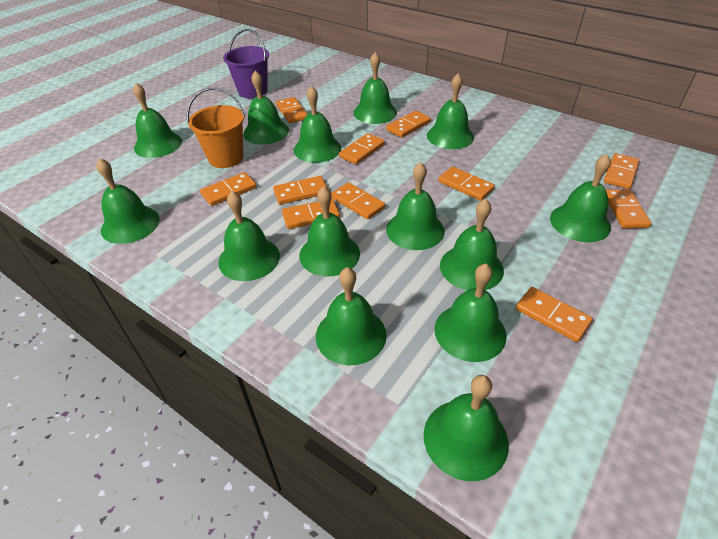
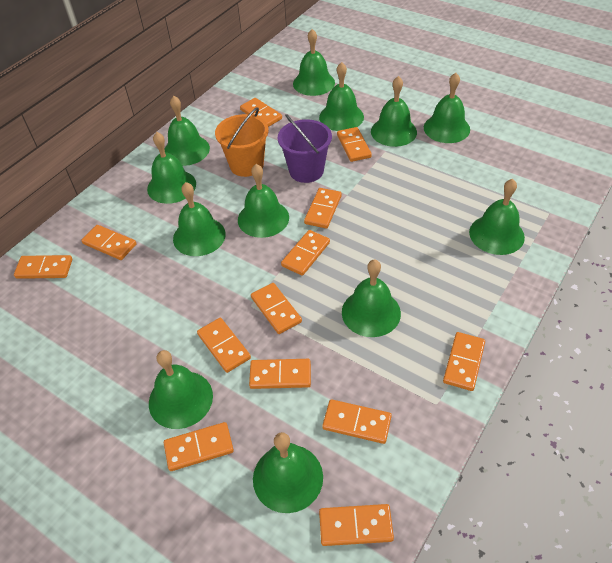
green bell: 14 -> 12
orange domino: 11 -> 13

